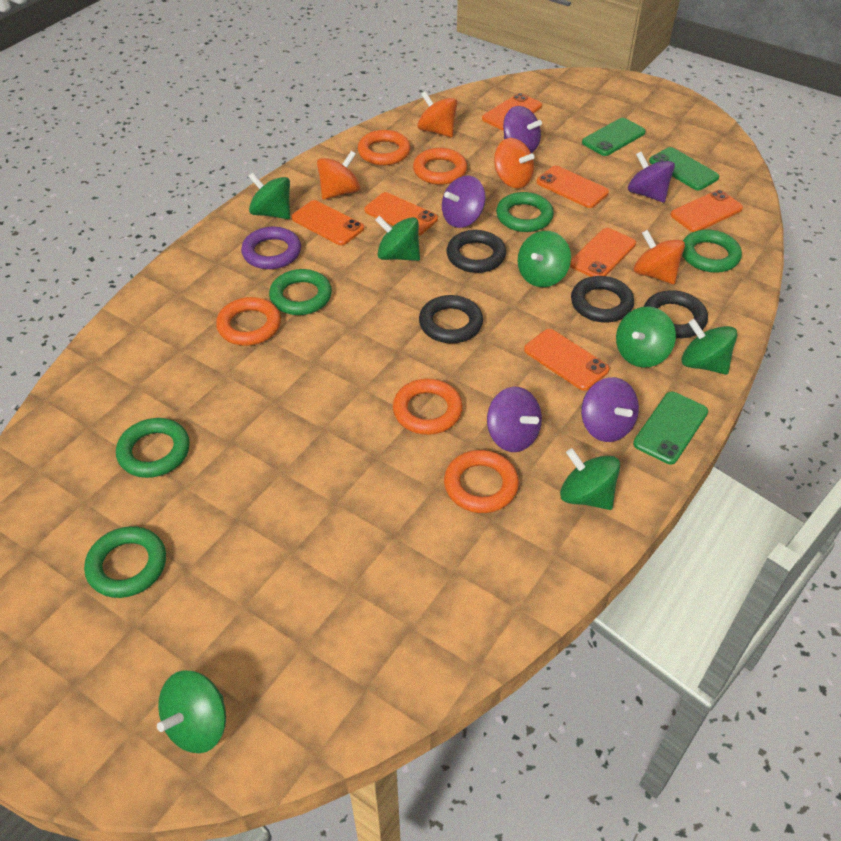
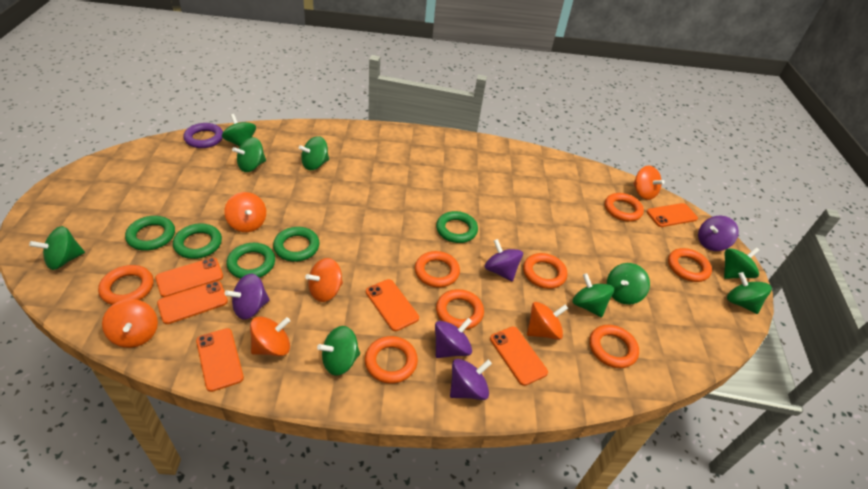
black ring: 4 -> 0
green phone: 3 -> 0
green spinning top: 7 -> 9
orange phone: 7 -> 6
orange ring: 5 -> 8
orange spinning top: 4 -> 6

